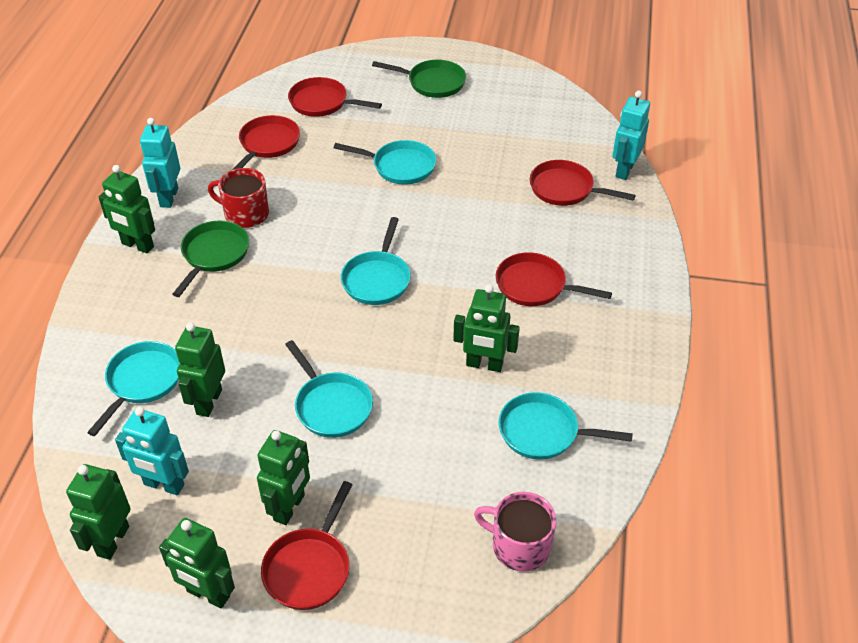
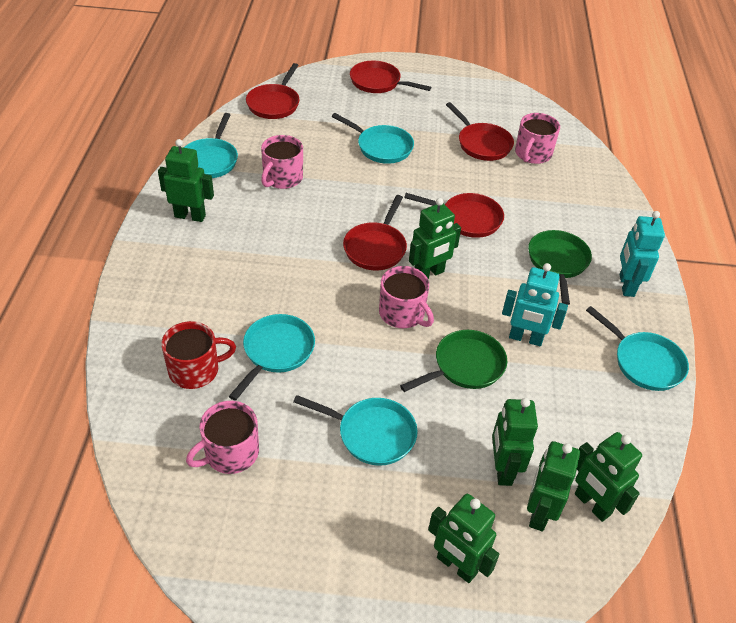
pink mug: 1 -> 4
turquoise robot: 3 -> 2

